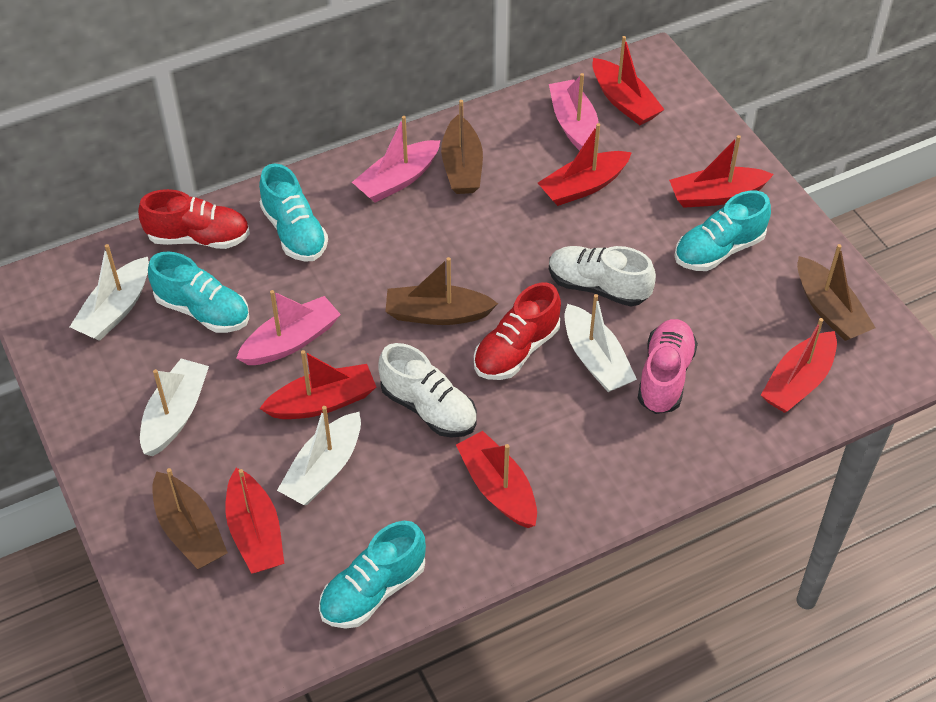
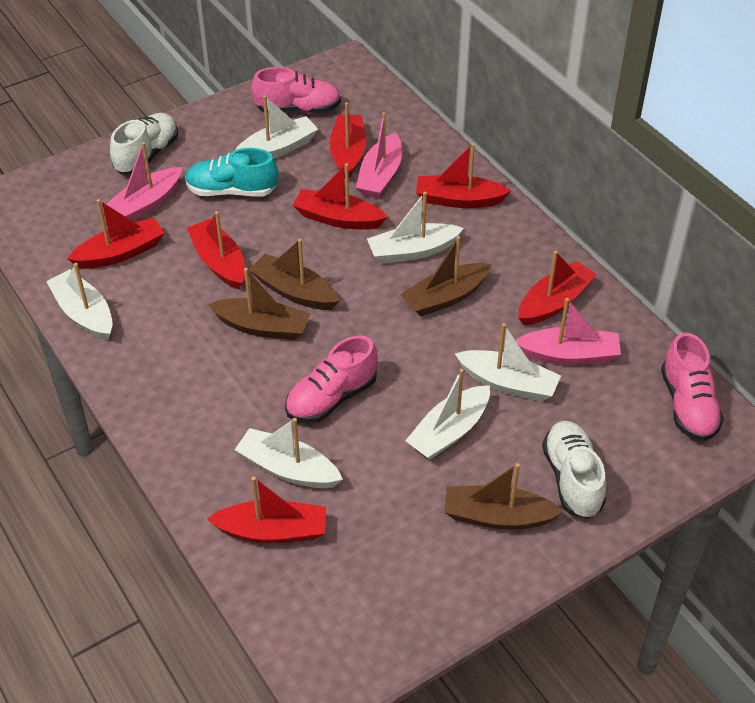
pink shoe: 1 -> 3
red shoe: 2 -> 0
turquoise shoe: 4 -> 1
white boat: 4 -> 6

